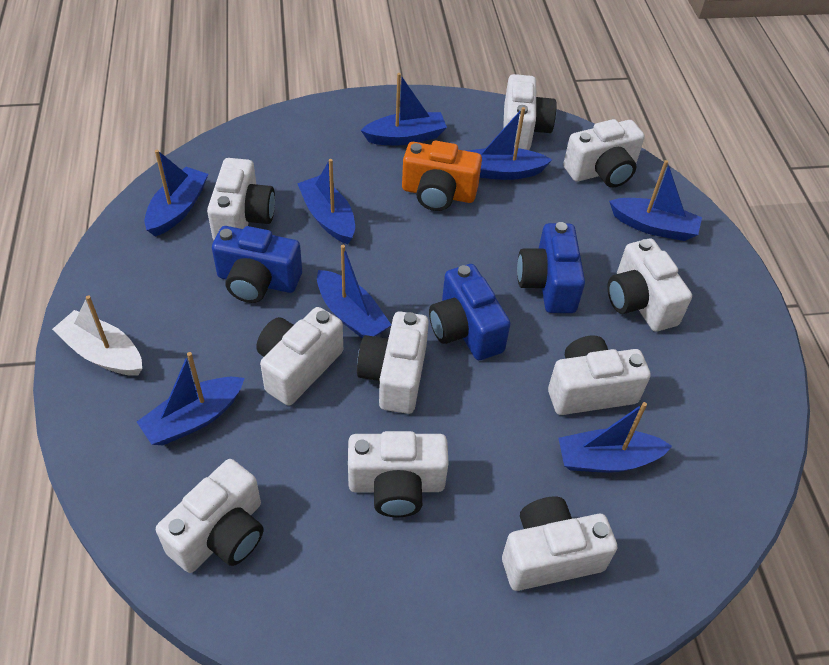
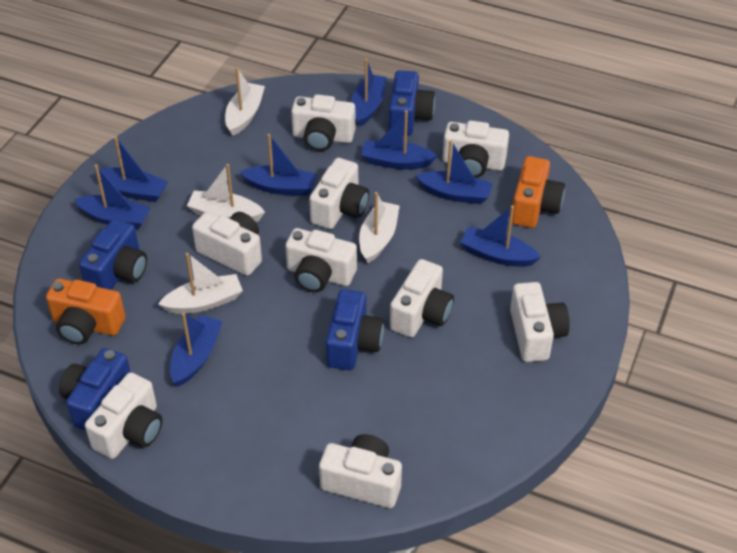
blue camera: 3 -> 4
orange camera: 1 -> 2
white boat: 1 -> 4
white camera: 10 -> 9

